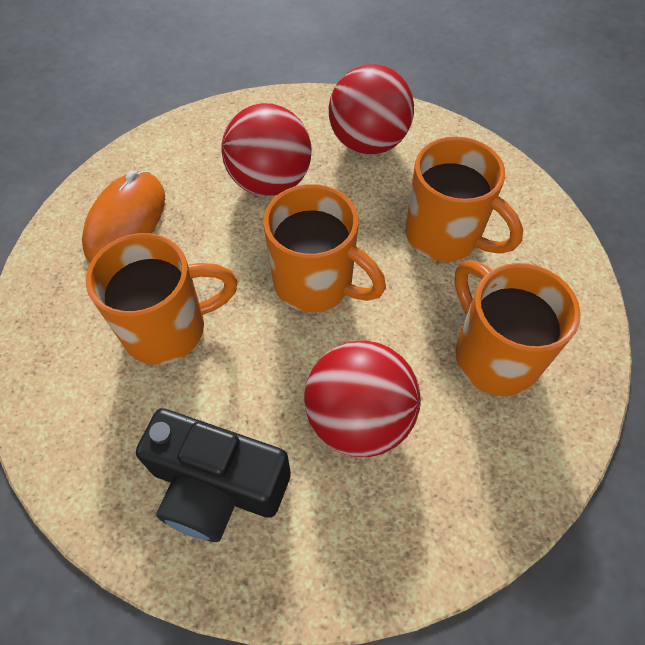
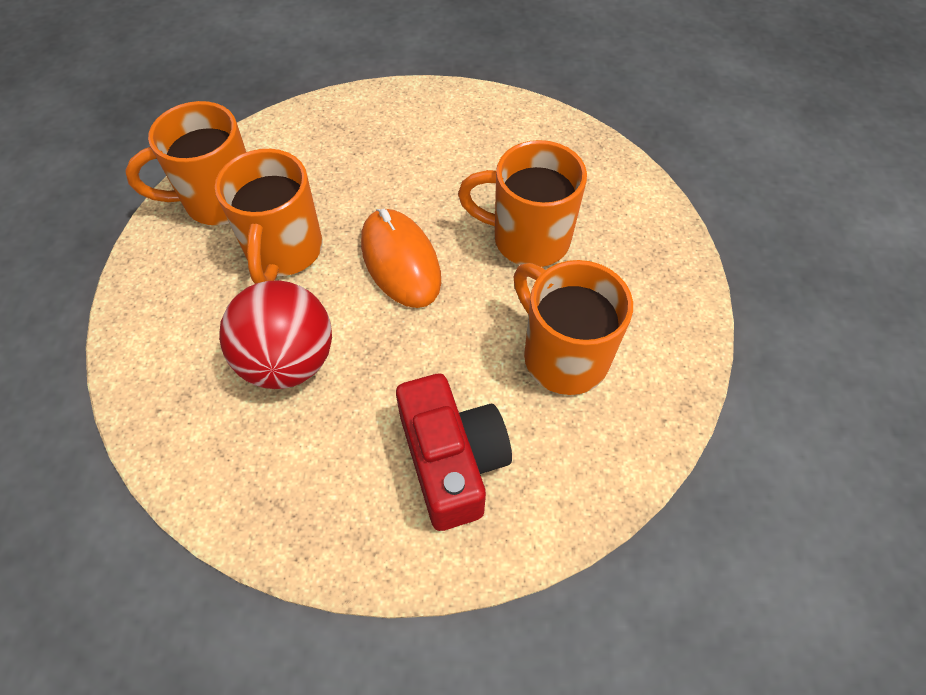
black camera: 1 -> 0
red ball: 3 -> 1
red camera: 0 -> 1

